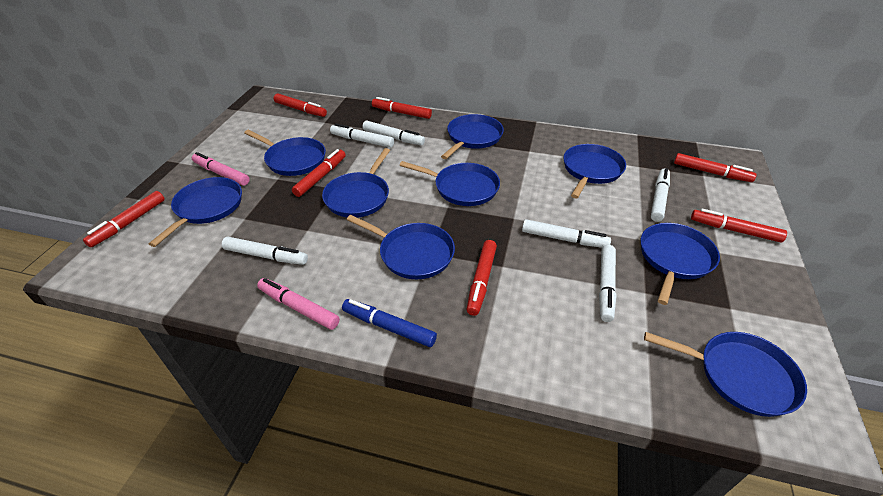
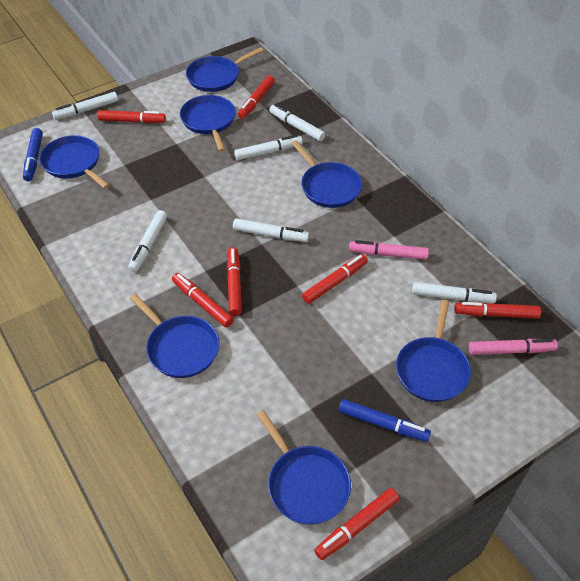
blue marker: 1 -> 2
blue pan: 9 -> 7

